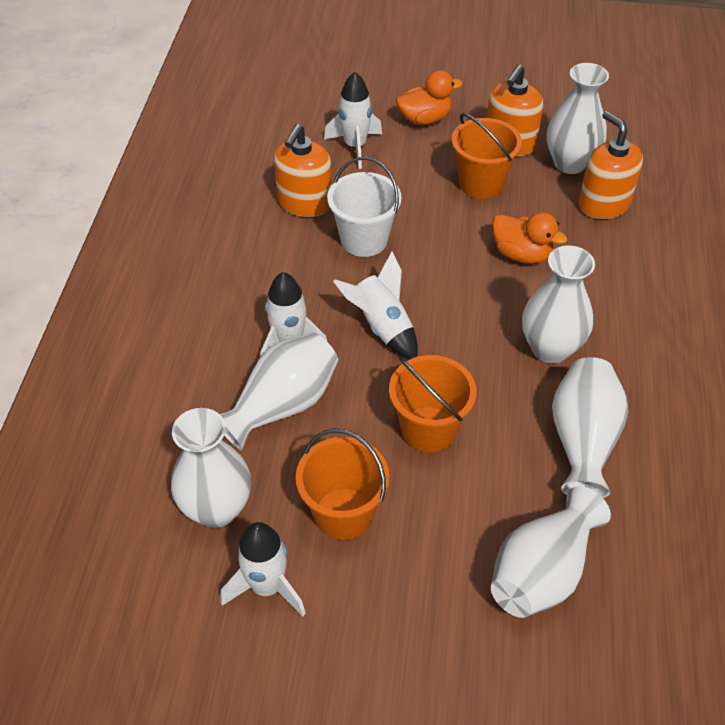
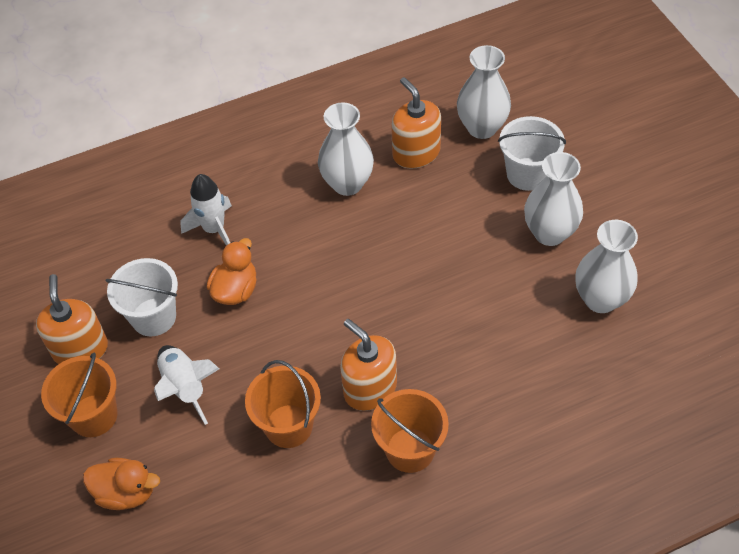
white bucket: 1 -> 2
white rocket: 4 -> 2
white vase: 6 -> 4

